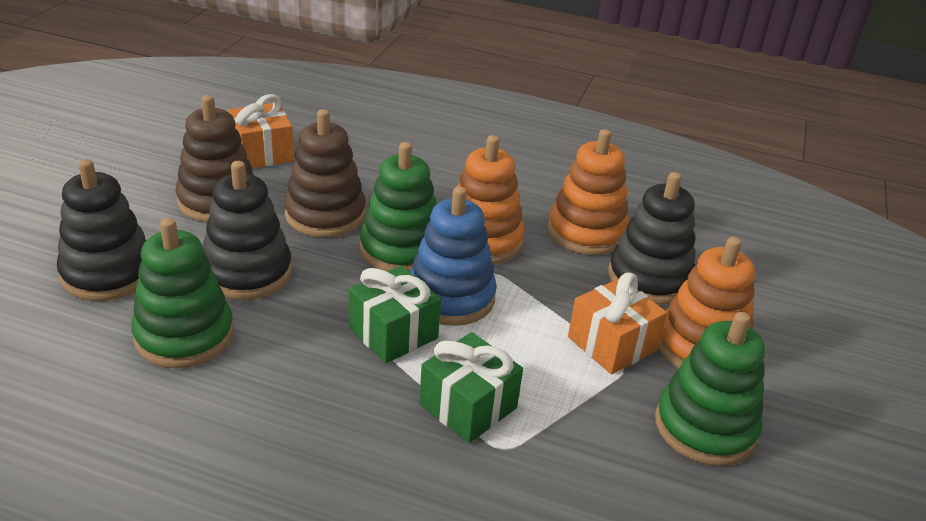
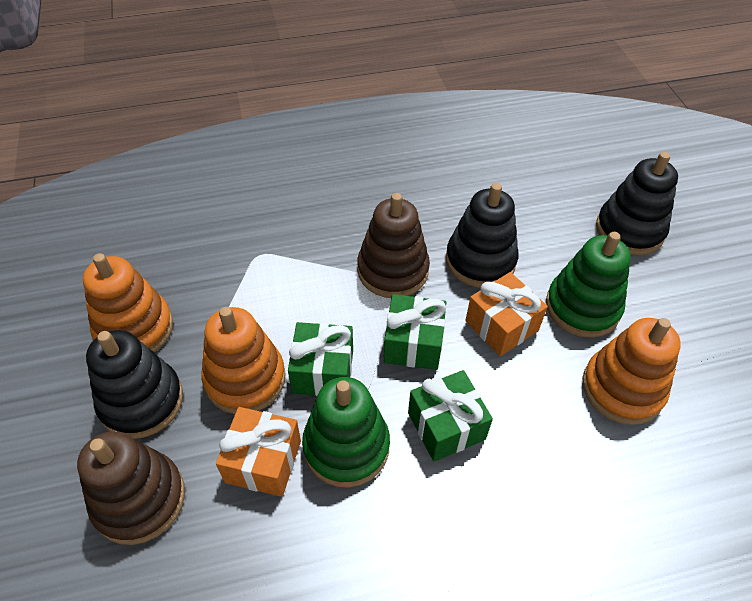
blue stacking toy: 1 -> 0
green gift: 2 -> 3
green stacking toy: 3 -> 2

